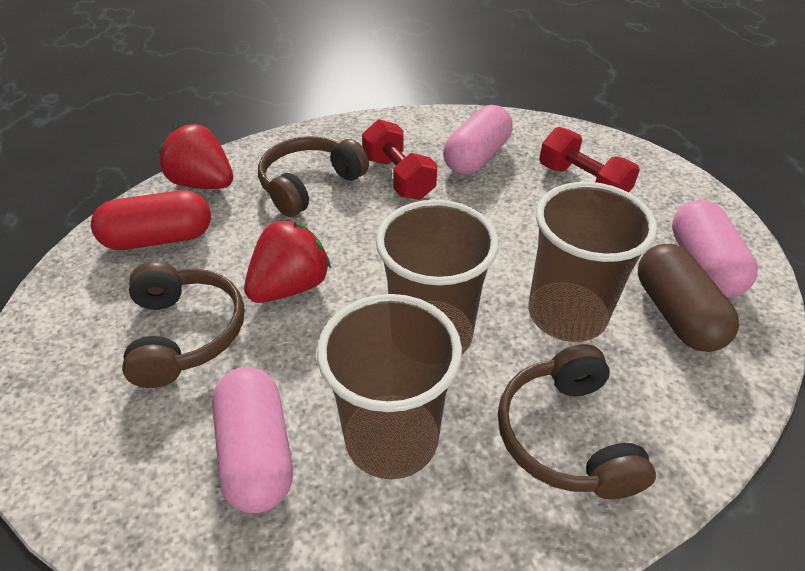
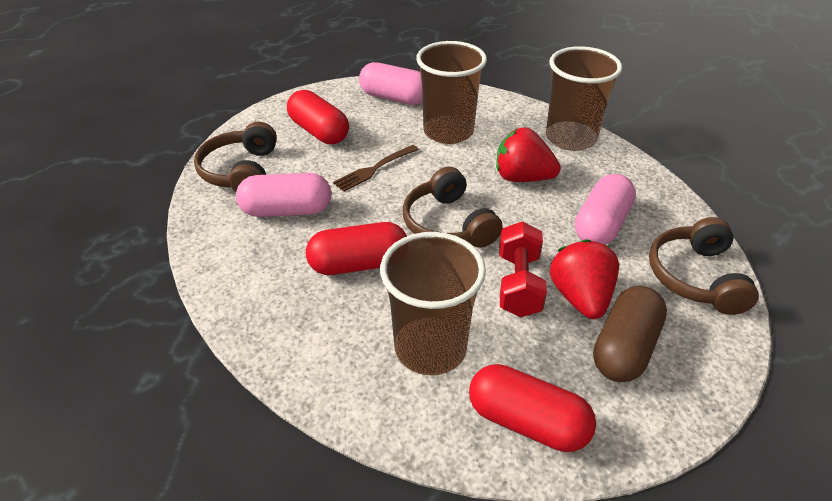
brown fork: 0 -> 1
red capsule: 1 -> 3
red dumbbell: 2 -> 1

